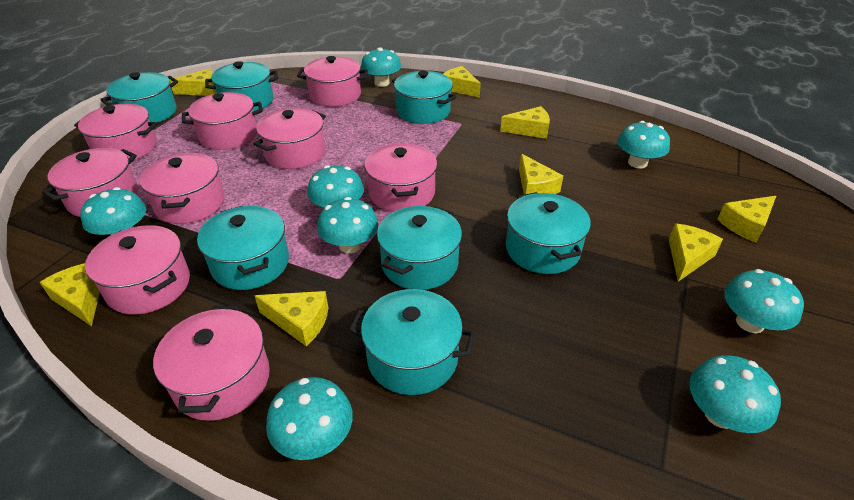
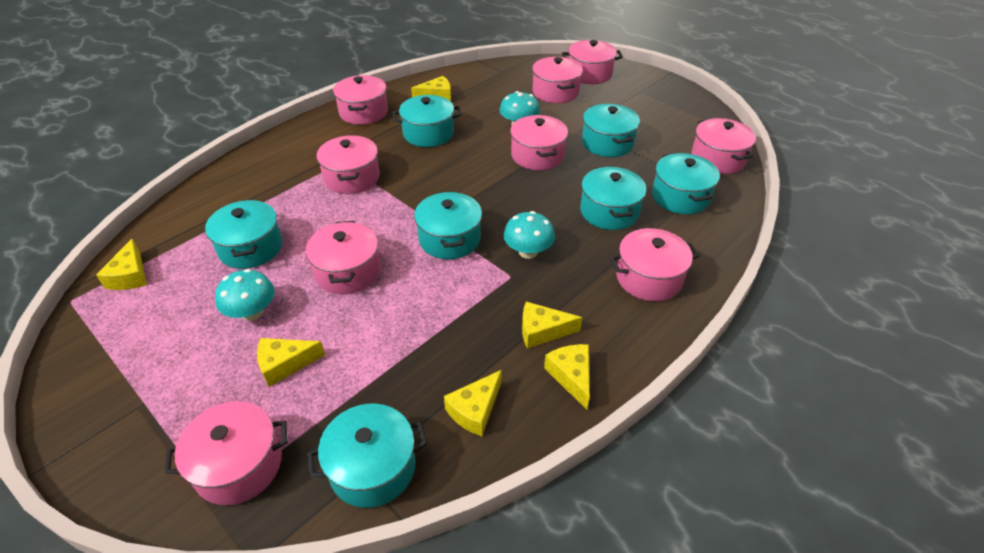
turquoise mushroom: 8 -> 3
yellow cheese: 8 -> 6

